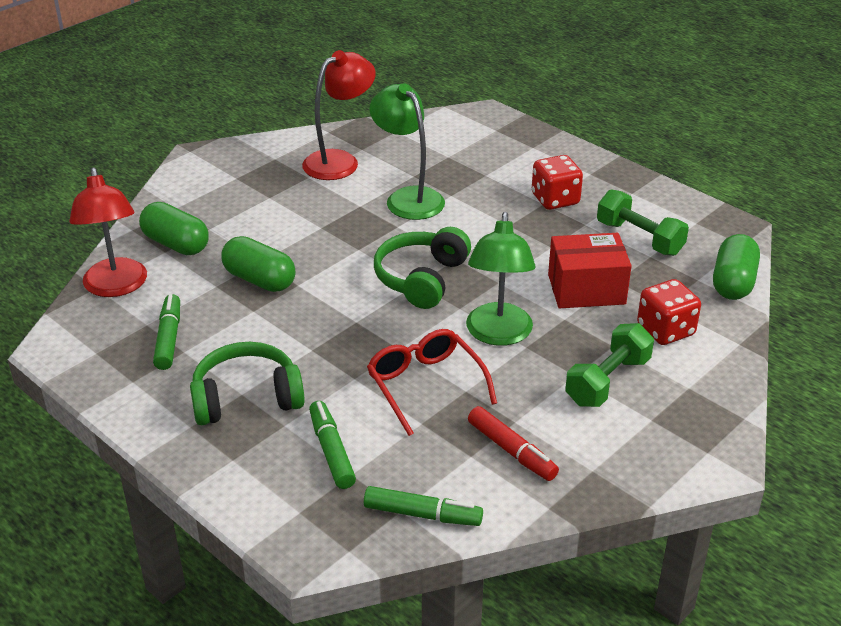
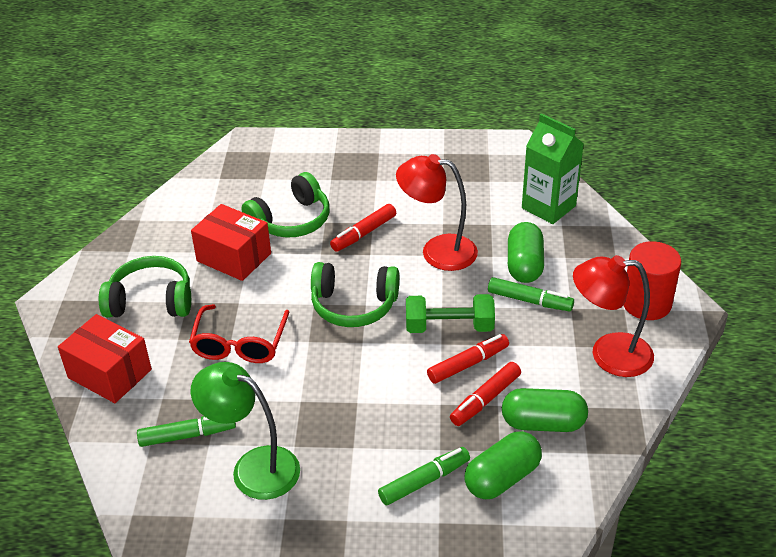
green carton: 0 -> 1
green dumbbell: 2 -> 1
green headphones: 2 -> 3
green lamp: 2 -> 1
red box: 1 -> 2
red cylinder: 0 -> 1
red dice: 2 -> 0
red marker: 1 -> 3

